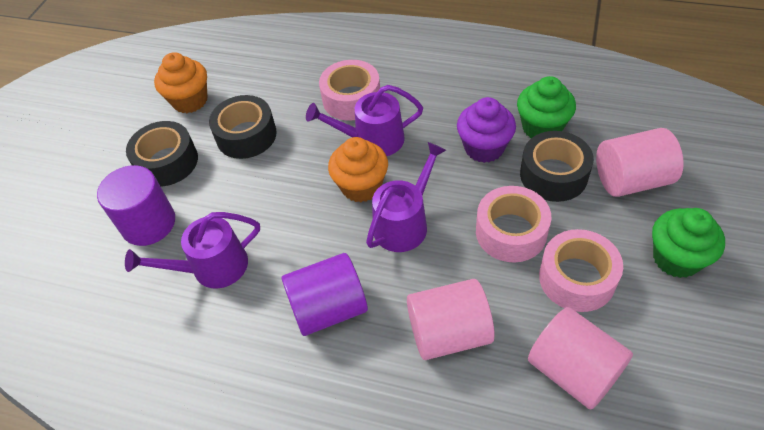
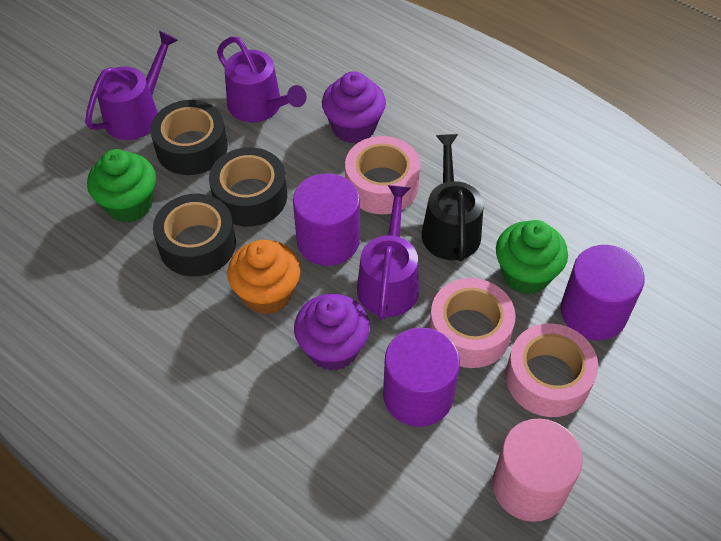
black watering can: 0 -> 1
orange cupcake: 2 -> 1
pink cylinder: 3 -> 1
purple cupcake: 1 -> 2
purple cylinder: 2 -> 3

